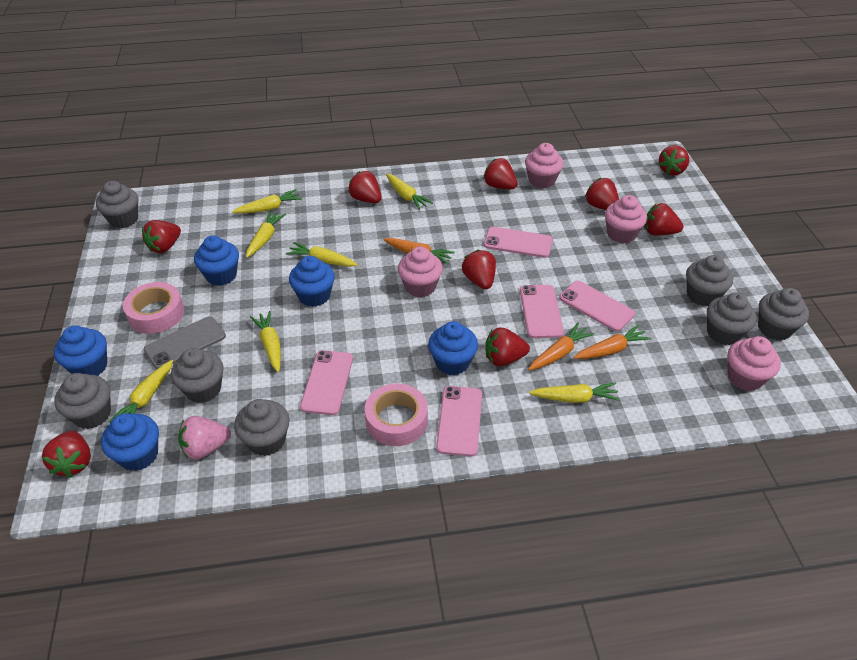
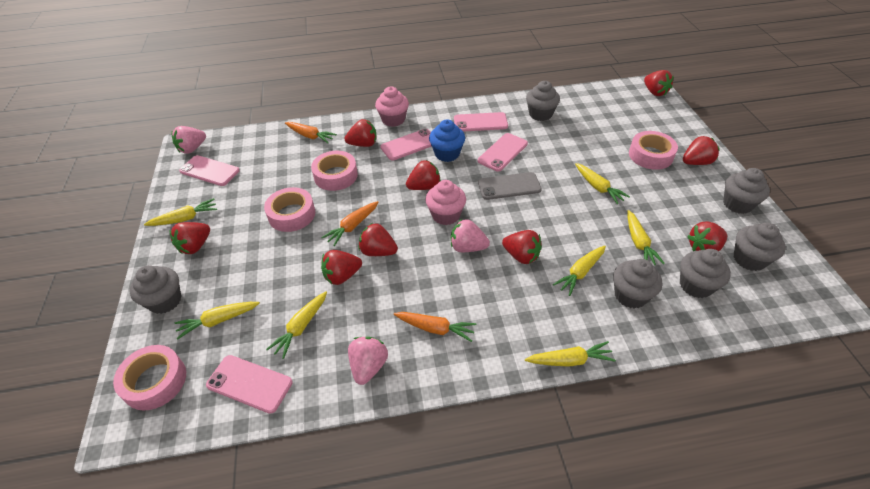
blue cupcake: 5 -> 1
grey cupcake: 7 -> 6
pink cupcake: 4 -> 2
pink strawberry: 1 -> 3
pink tape: 2 -> 4

